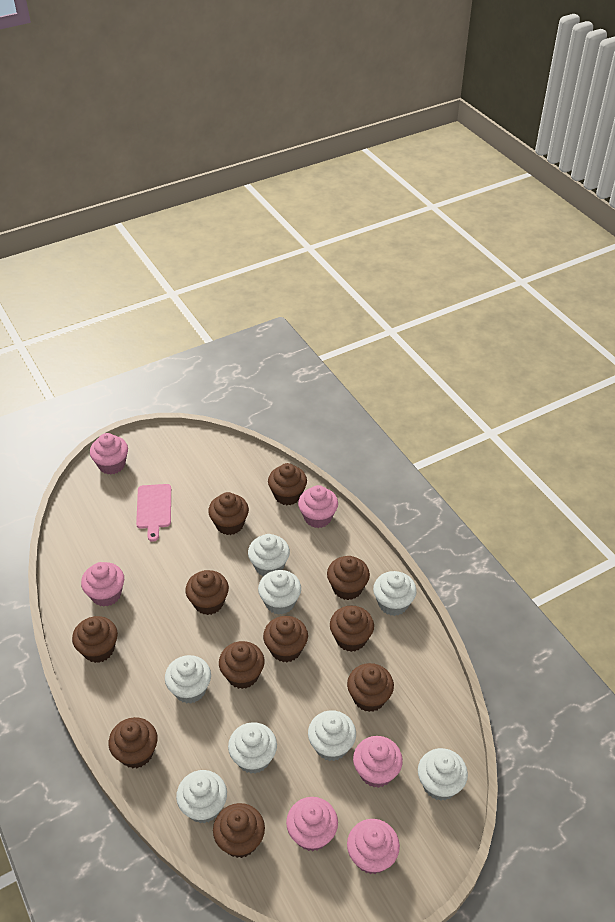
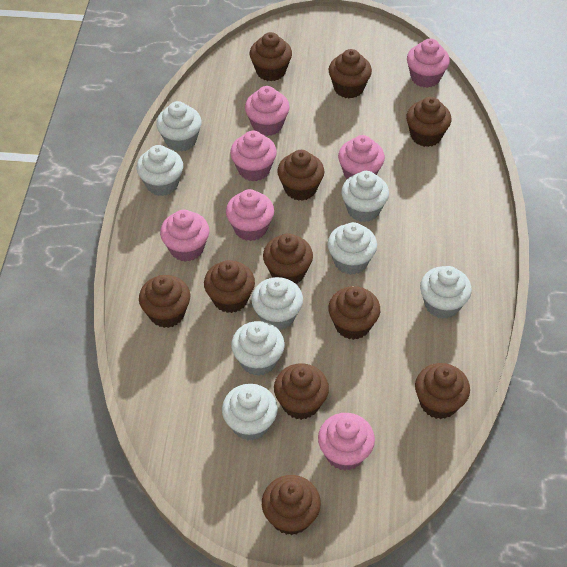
pink cupcake: 6 -> 7
pink cutting board: 1 -> 0

